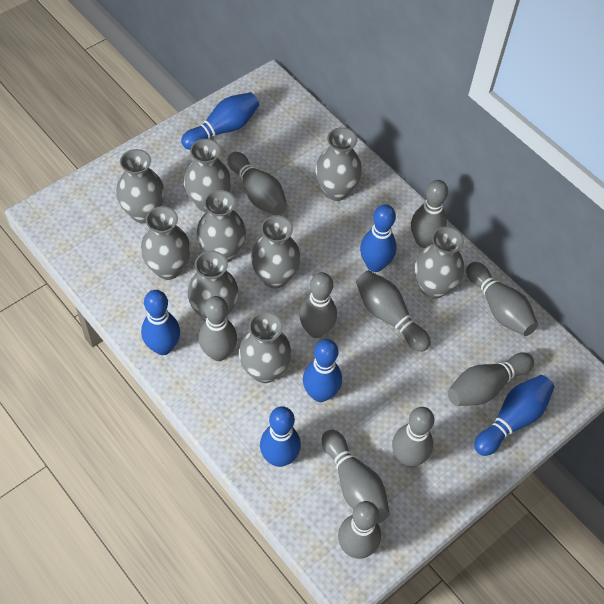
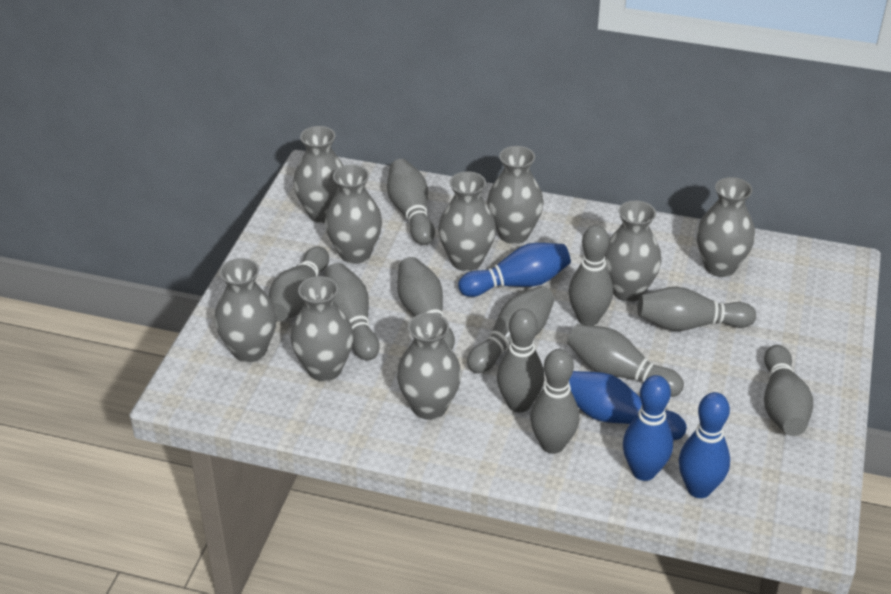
blue bowling pin: 6 -> 4
grey bowling pin: 10 -> 11

